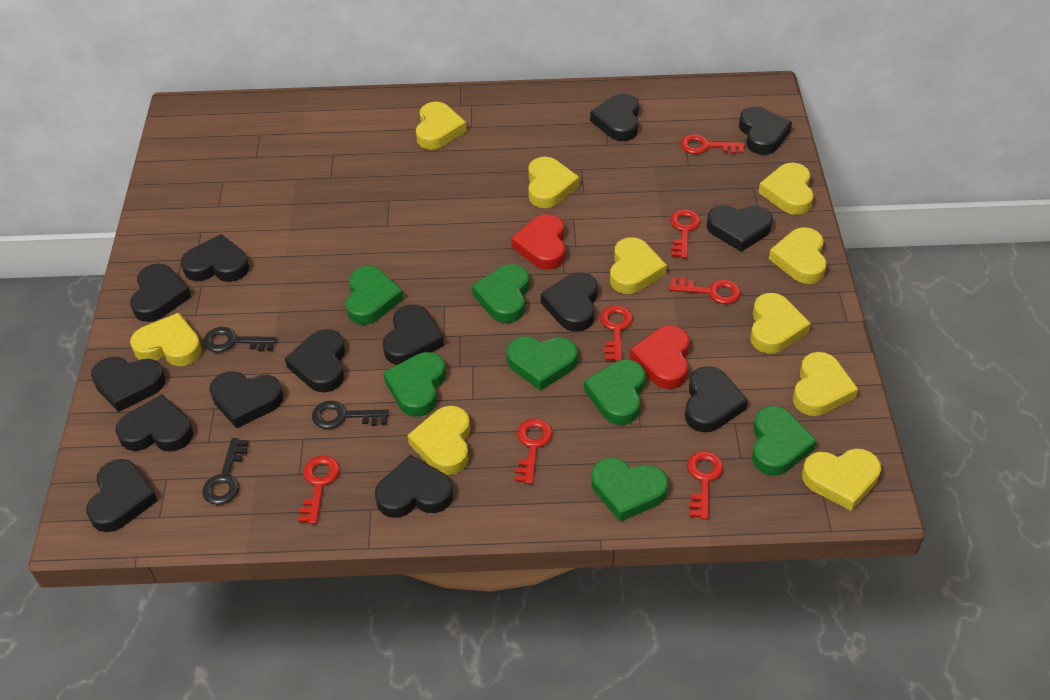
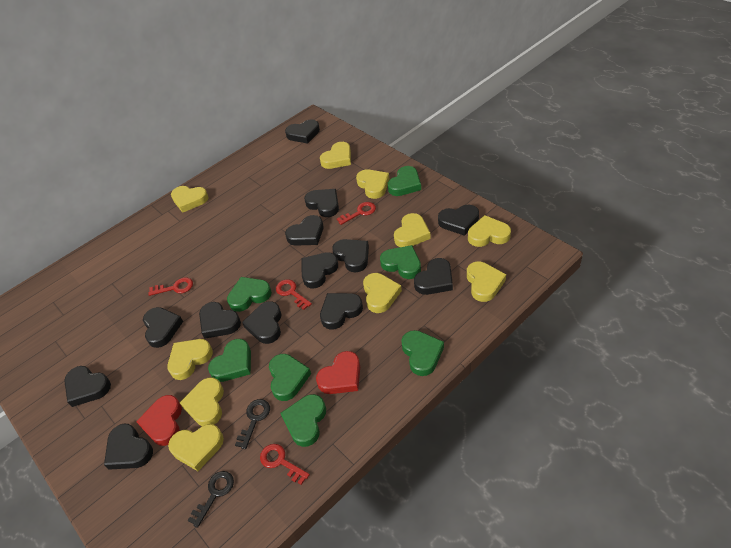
black heart: 14 -> 13
black key: 3 -> 2
red key: 7 -> 4

